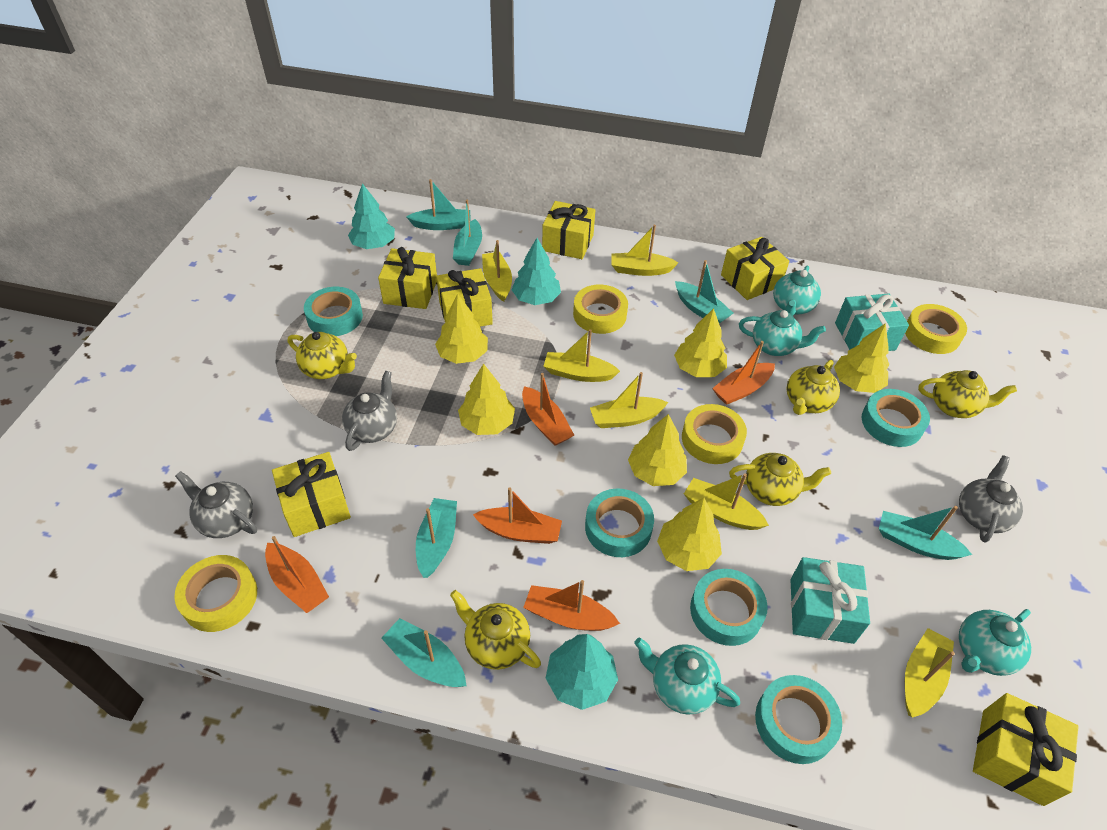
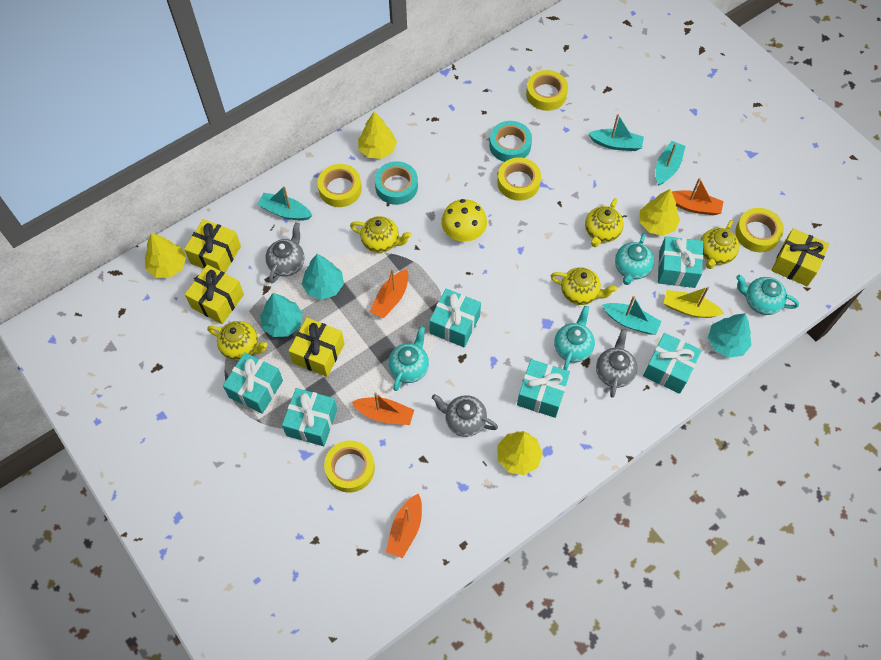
orange boat: 5 -> 4
turquoise boat: 6 -> 4
turquoise gift: 2 -> 6
turquoise tape: 5 -> 2
yellow boat: 6 -> 1
yellow gift: 6 -> 4
yellow mushroom: 0 -> 1
yellow tape: 4 -> 5
yellow tree: 6 -> 4

